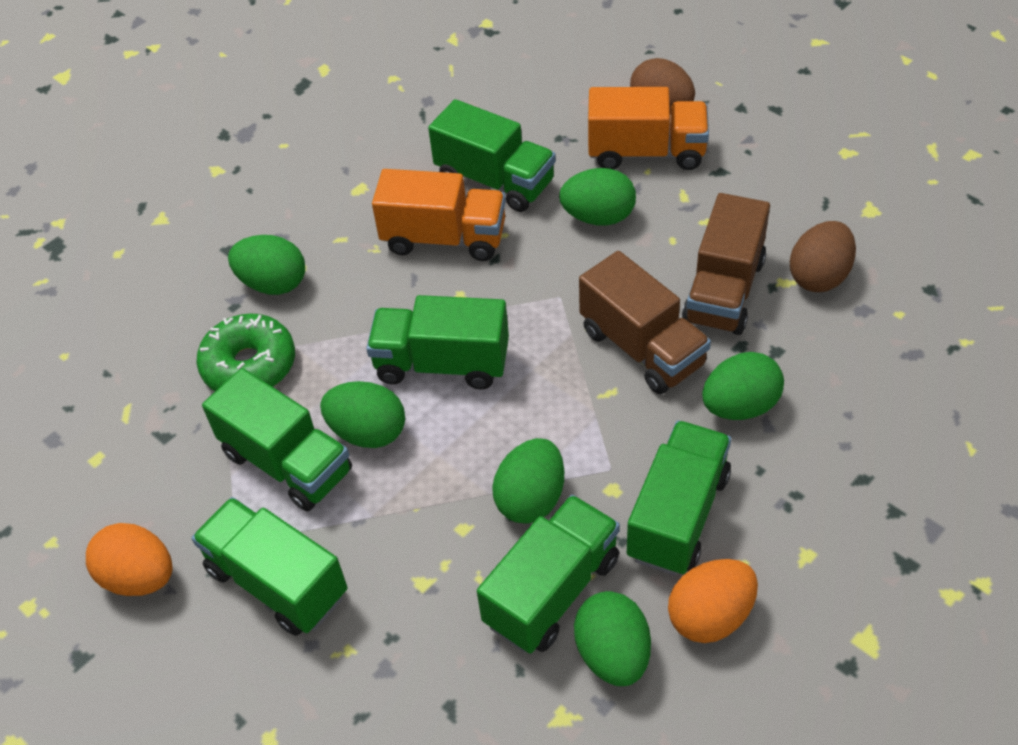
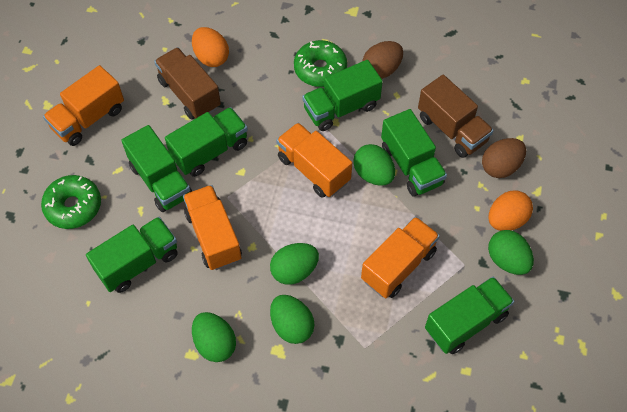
green donut: 1 -> 2
green egg: 6 -> 5
orange truck: 2 -> 4

